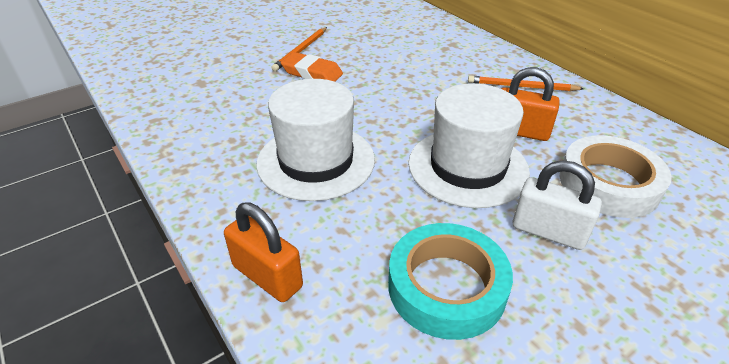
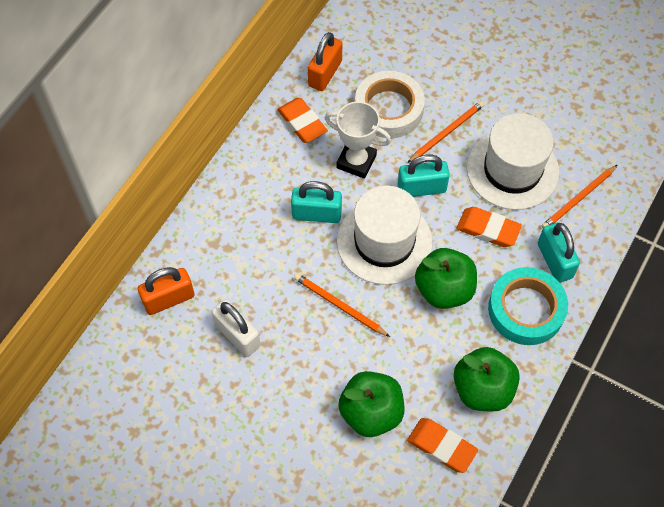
green apple: 0 -> 3
orange eraser: 1 -> 3
orange pencil: 2 -> 3
turquoise padlock: 0 -> 3
white trophy: 0 -> 1

